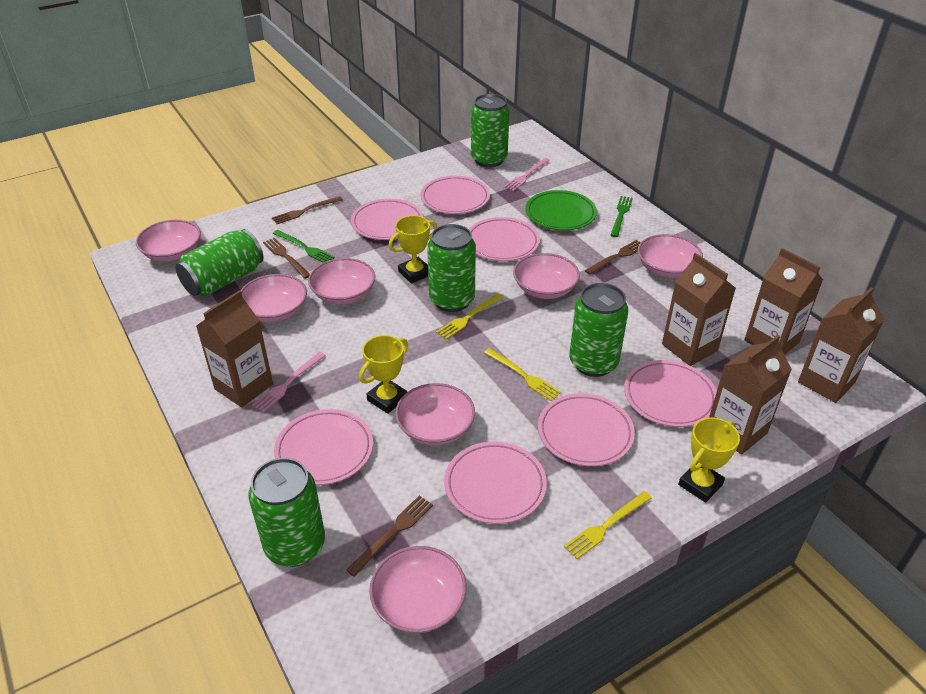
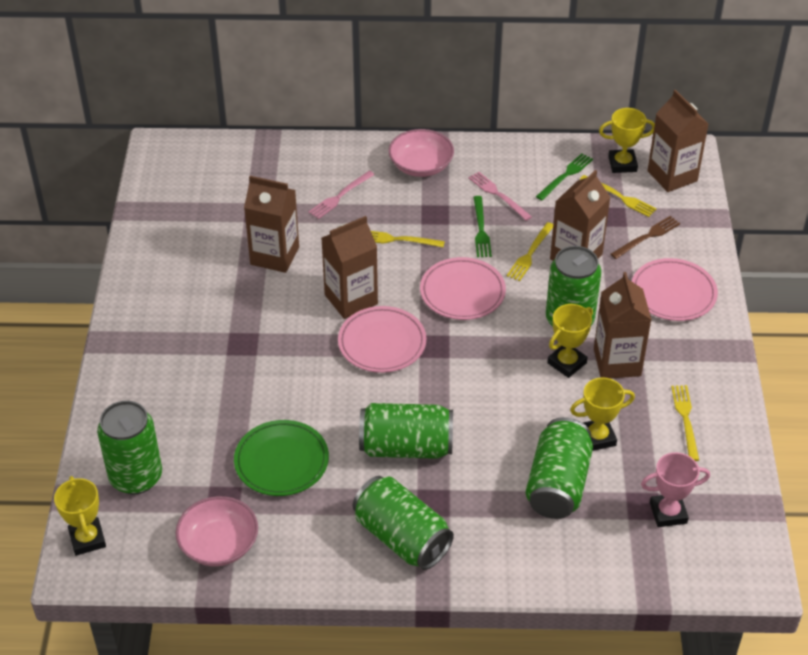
brown fork: 4 -> 1
pink bowl: 7 -> 2
pink plate: 7 -> 3
pink trophy: 0 -> 1
yellow fork: 3 -> 4
yellow trophy: 3 -> 4

